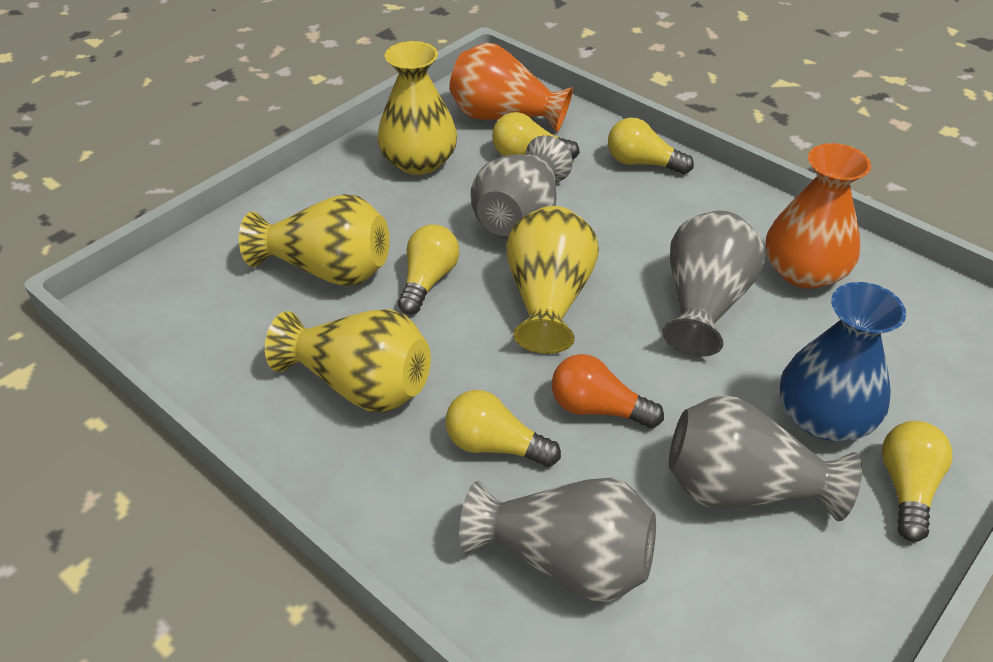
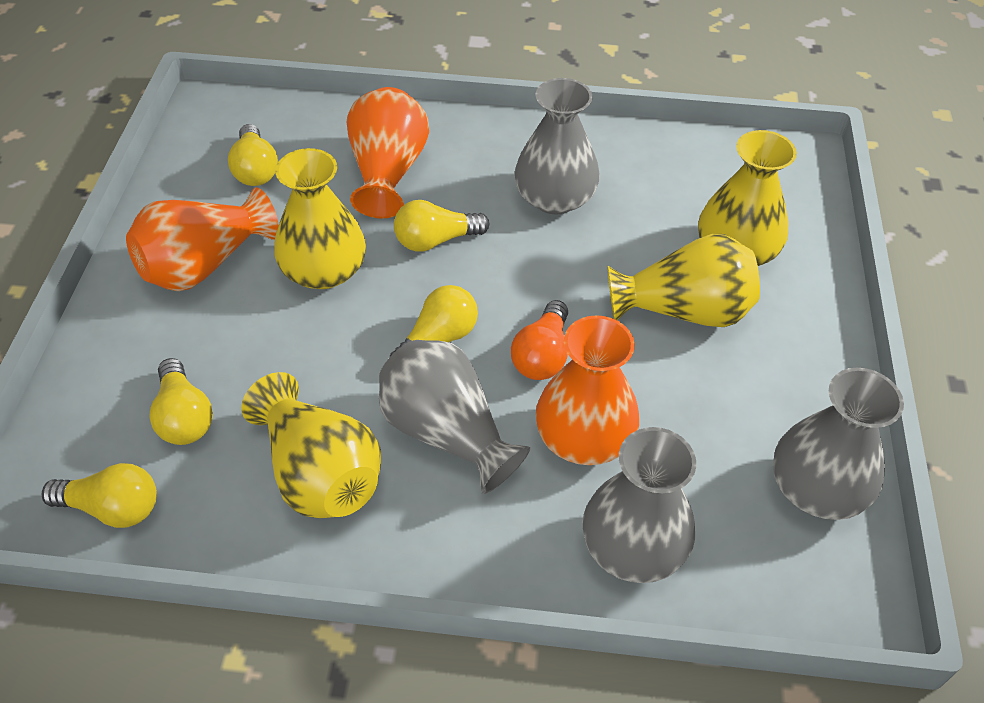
blue vase: 1 -> 0
orange vase: 2 -> 3

